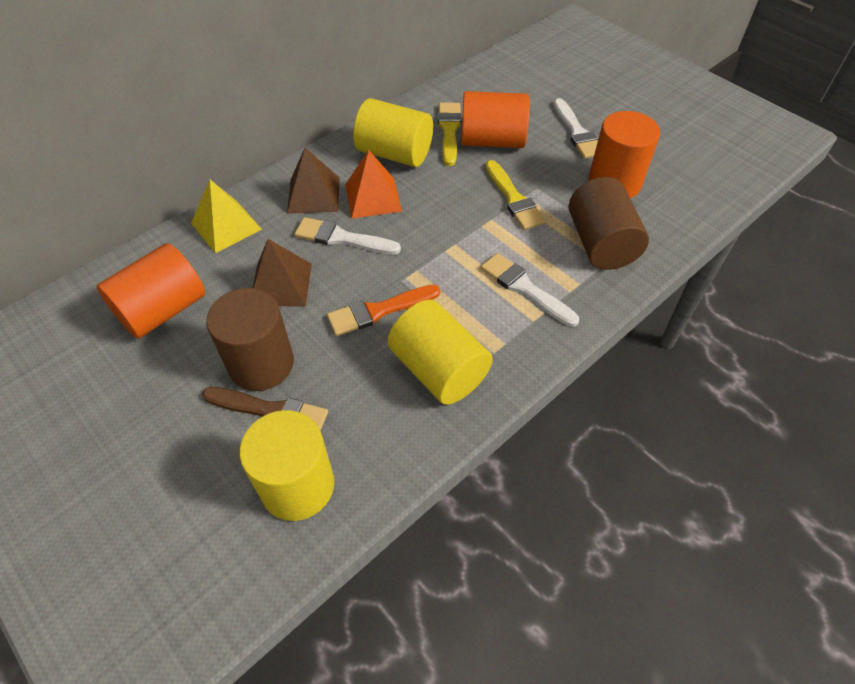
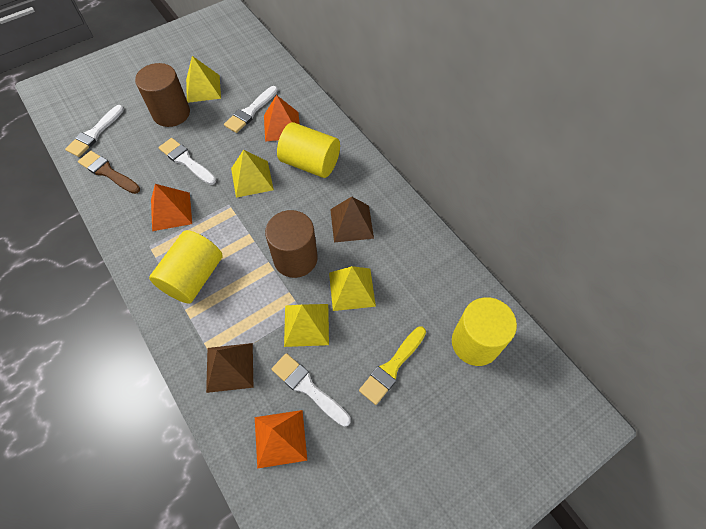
orange brush: 1 -> 0
orange cylinder: 3 -> 0
orange pyramid: 1 -> 3
white brush: 3 -> 4
yellow brush: 2 -> 1
yellow pyramid: 1 -> 4

